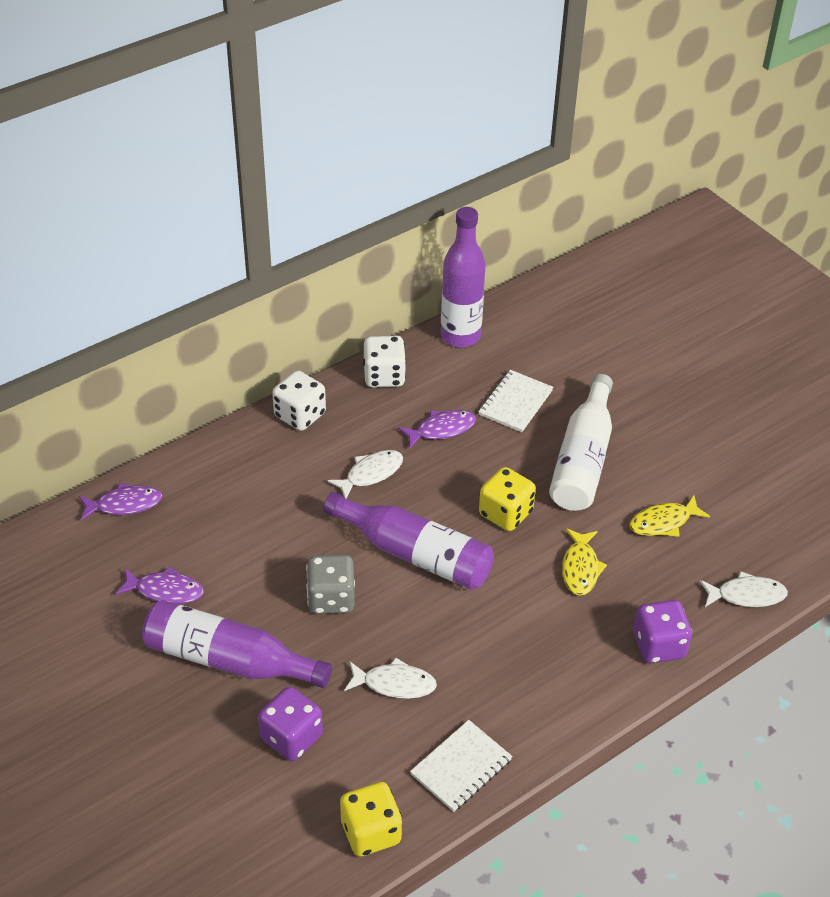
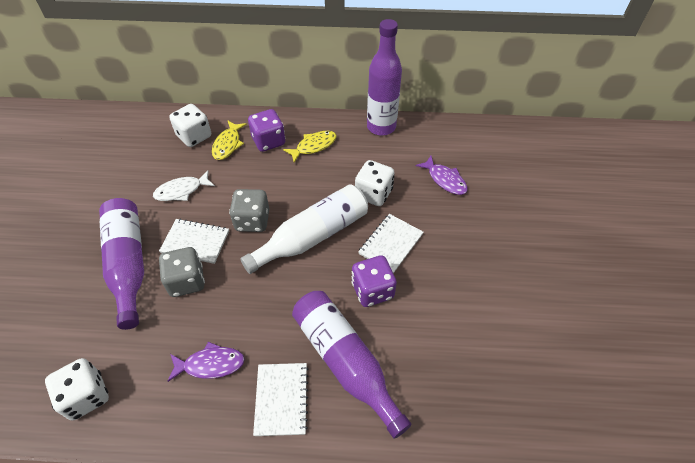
grey dice: 1 -> 2
purple fish: 3 -> 2
white dice: 2 -> 3
white fish: 3 -> 1
white notebook: 2 -> 3
yellow dice: 2 -> 0

